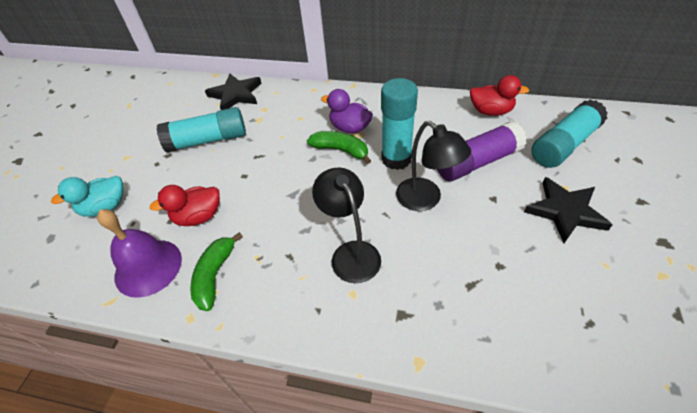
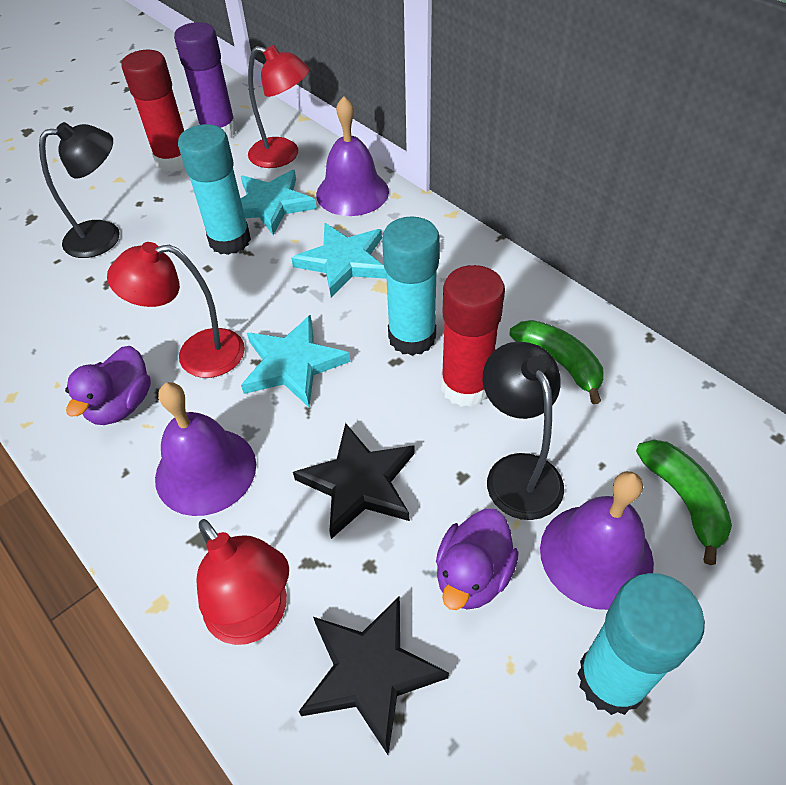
purple bell: 1 -> 3
purple duck: 1 -> 2
red duck: 2 -> 0
red glue stick: 0 -> 2
red lamp: 0 -> 3
turquoise duck: 1 -> 0
turquoise star: 0 -> 3

